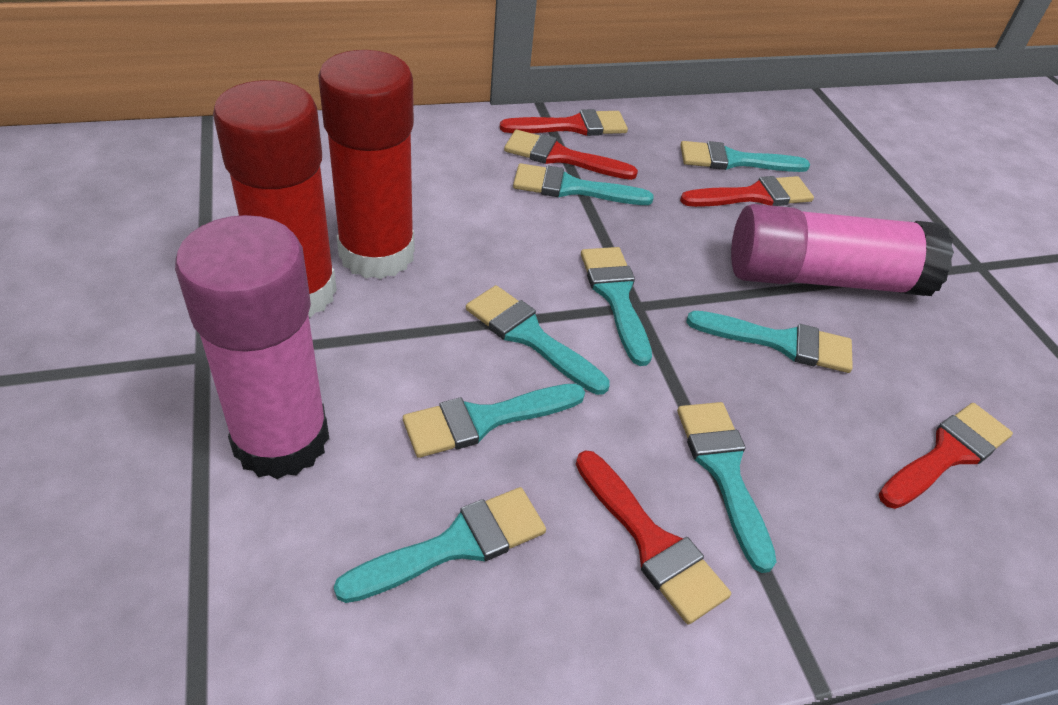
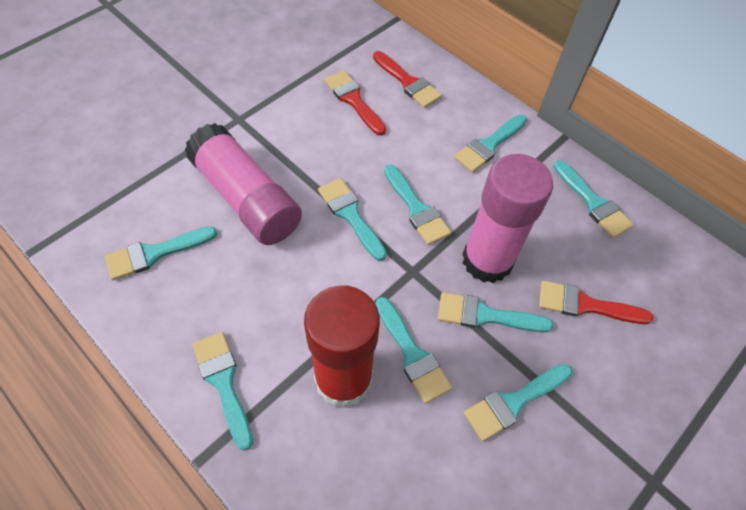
red brush: 5 -> 3
red glue stick: 2 -> 1
turquoise brush: 8 -> 9

